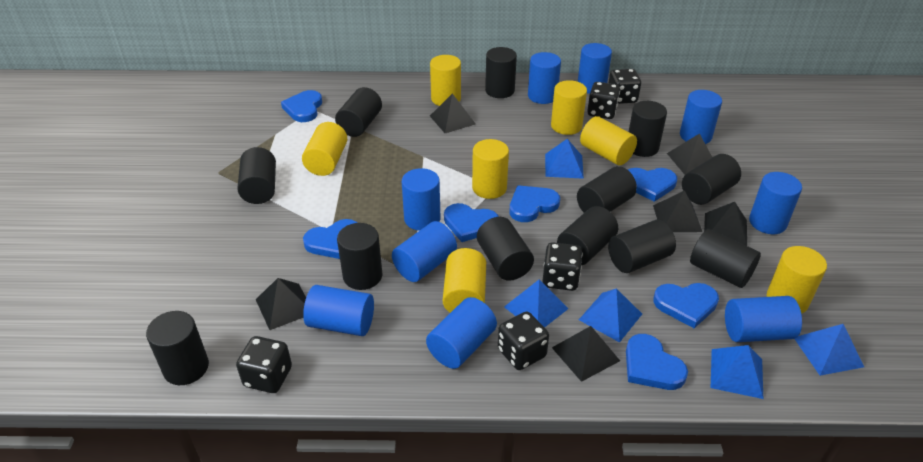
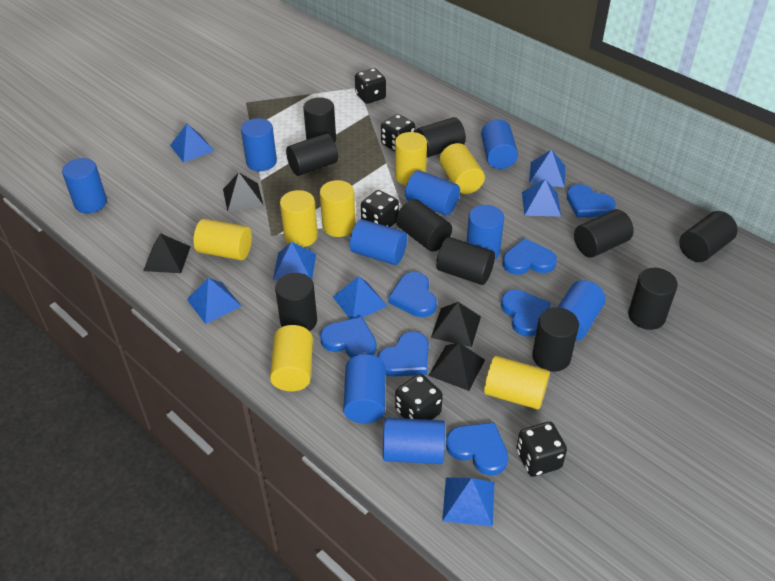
black cylinder: 12 -> 10
black pyramid: 6 -> 4
blue pyramid: 5 -> 7

